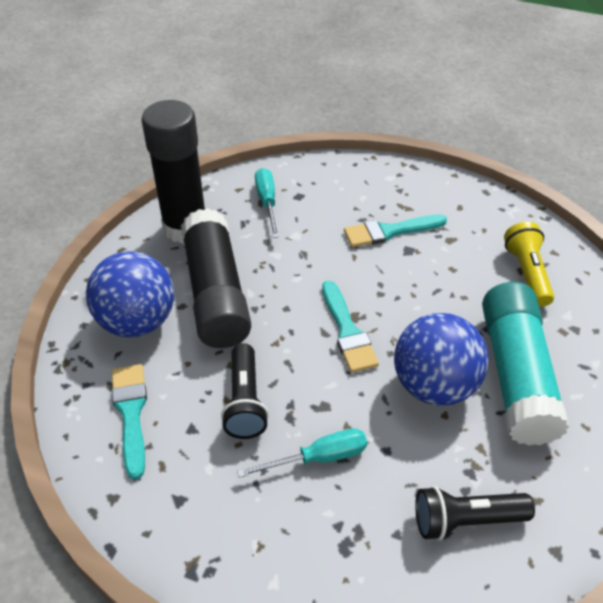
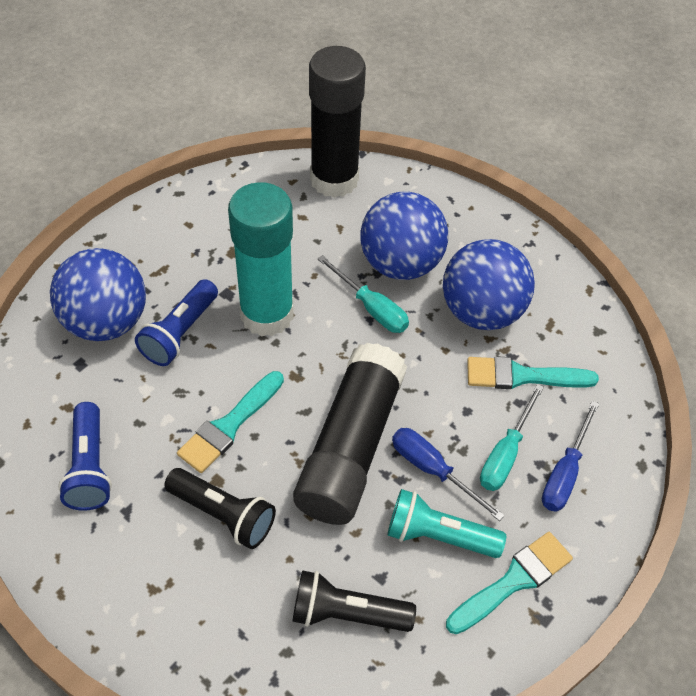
blue ball: 2 -> 3
blue flashlight: 0 -> 2
blue screwdriver: 0 -> 2
turquoise flashlight: 0 -> 1
yellow flashlight: 1 -> 0

